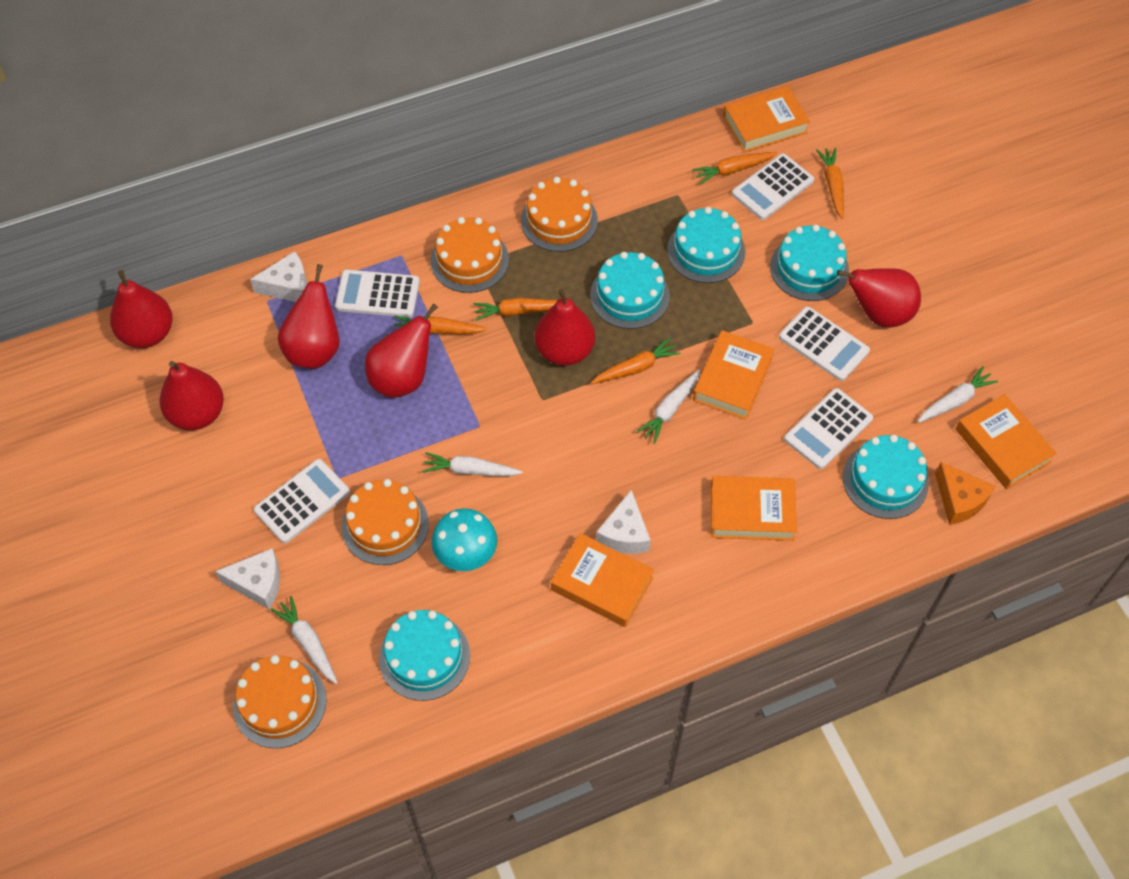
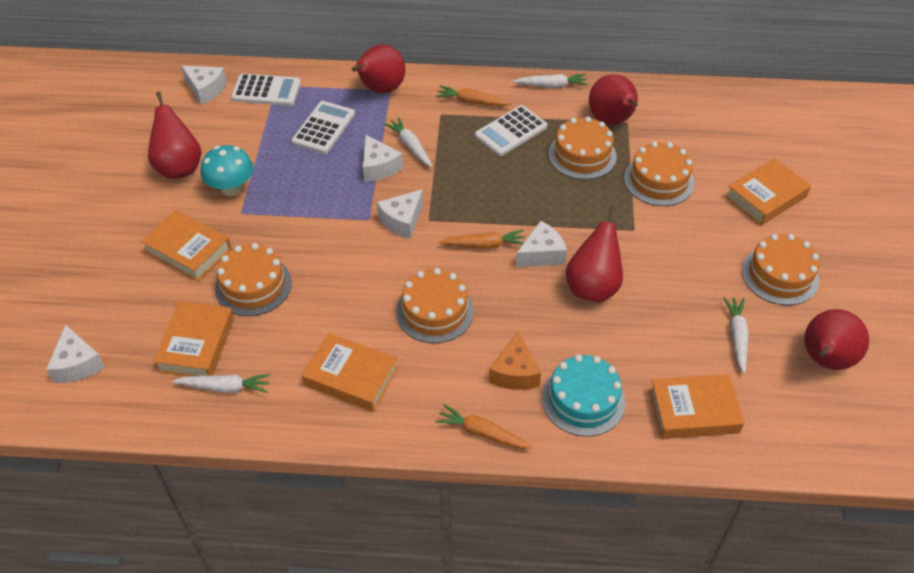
orange cake: 4 -> 5
orange carrot: 5 -> 3
red pear: 6 -> 5
turquoise cake: 5 -> 1
white calculator: 5 -> 3
white cheese: 3 -> 5

